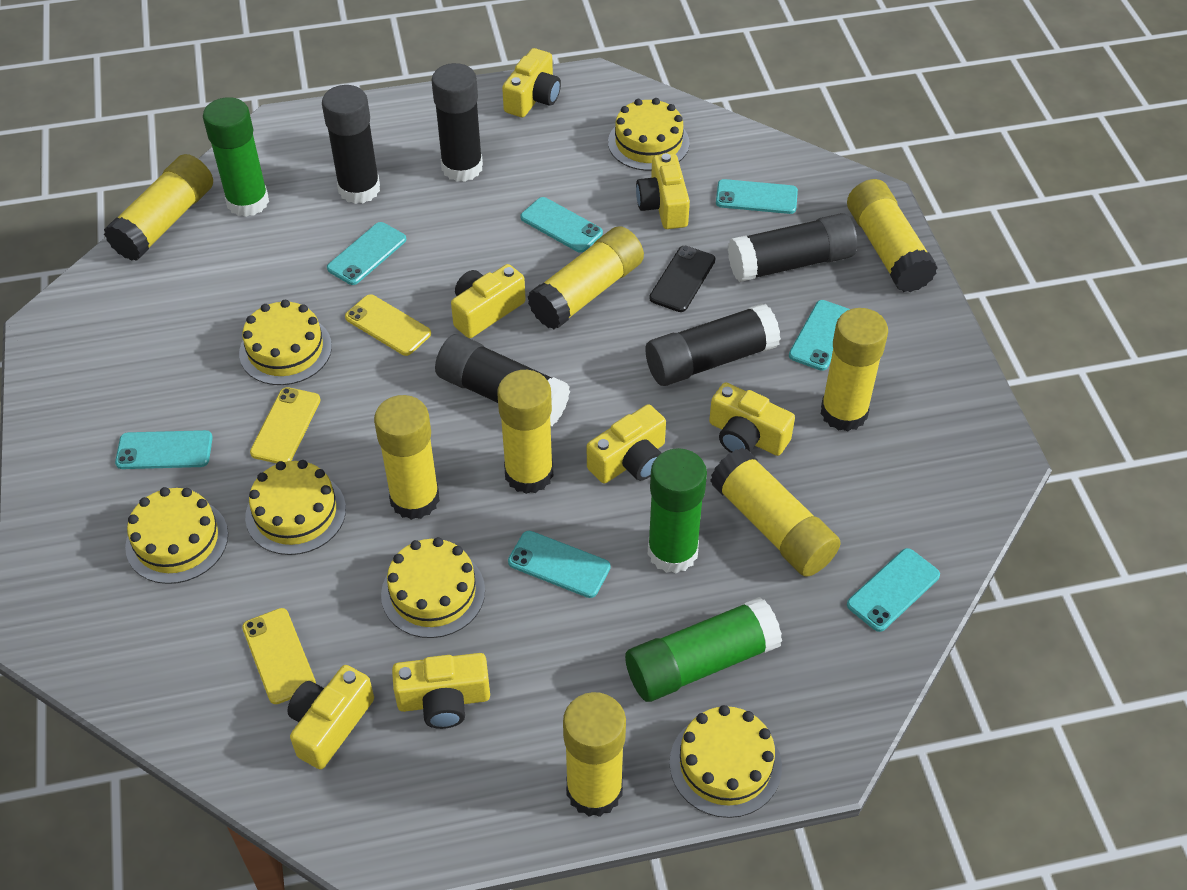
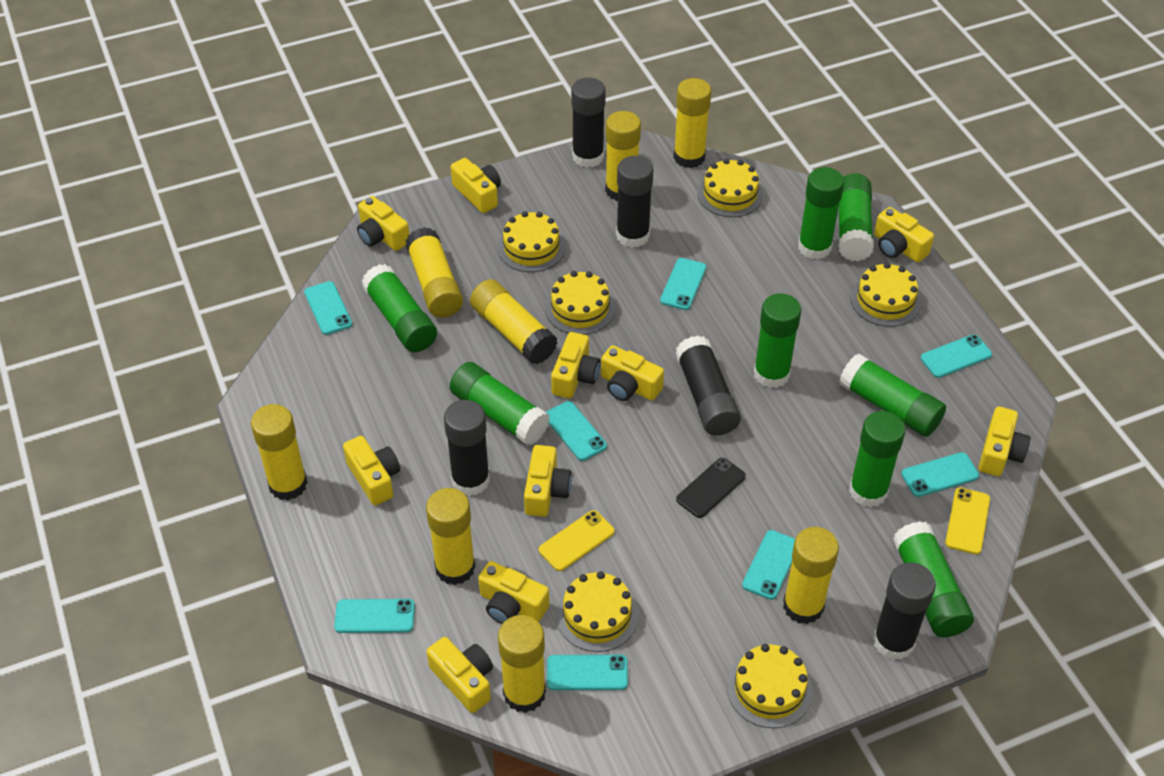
green glue stick: 3 -> 8
turquoise phone: 7 -> 8
yellow camera: 7 -> 10
yellow phone: 3 -> 2

